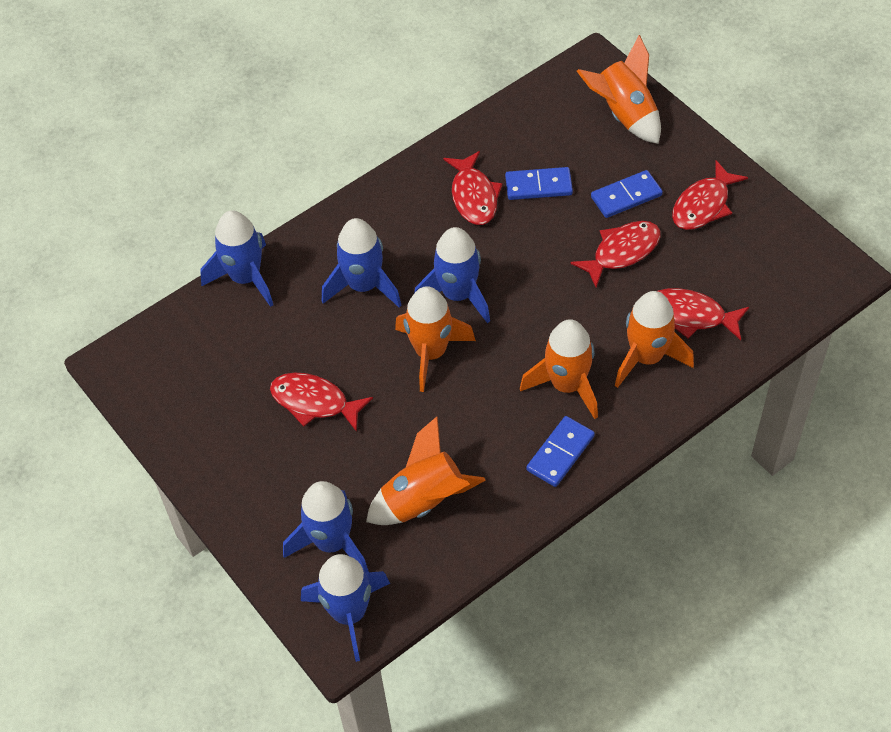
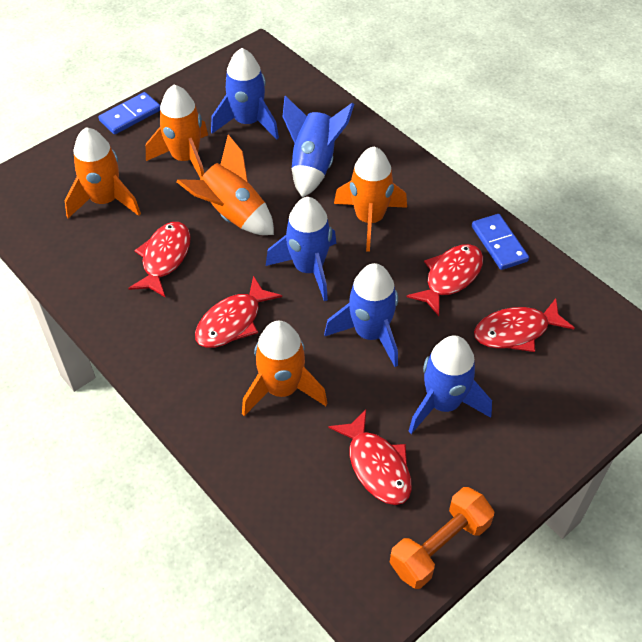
blue domino: 3 -> 2
orange dumbbell: 0 -> 1

